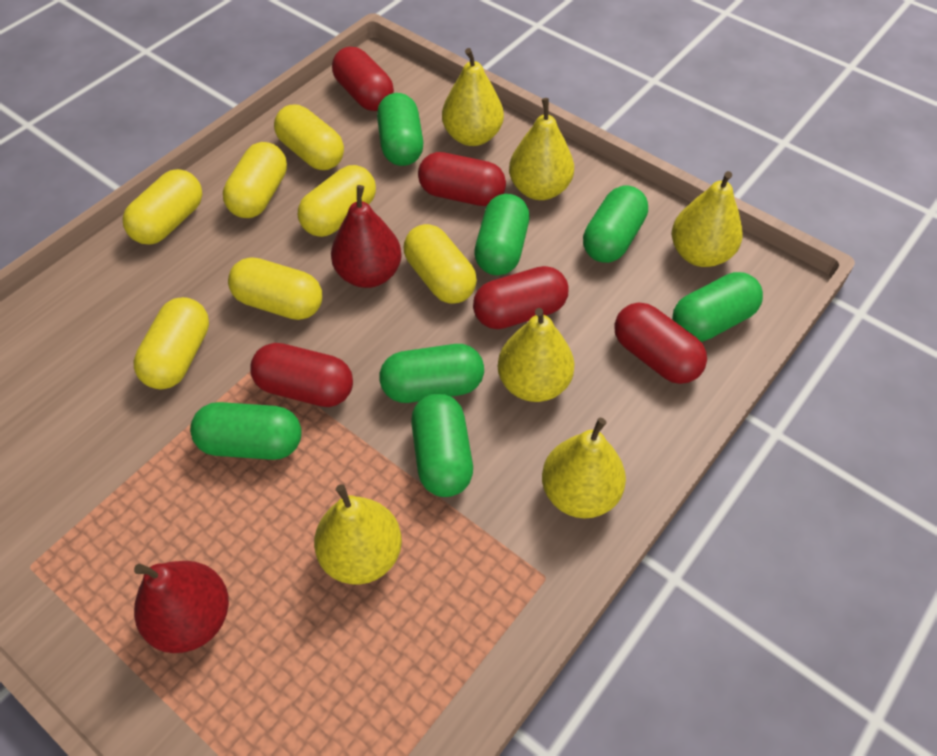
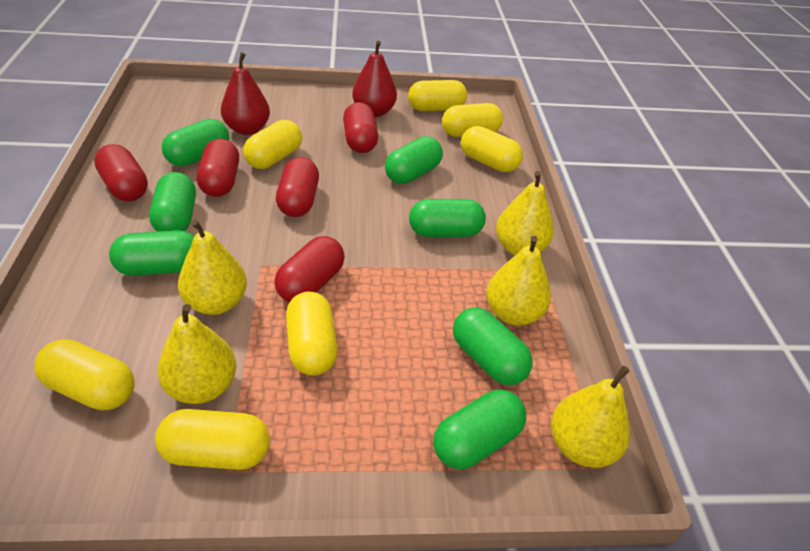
yellow pear: 6 -> 5

